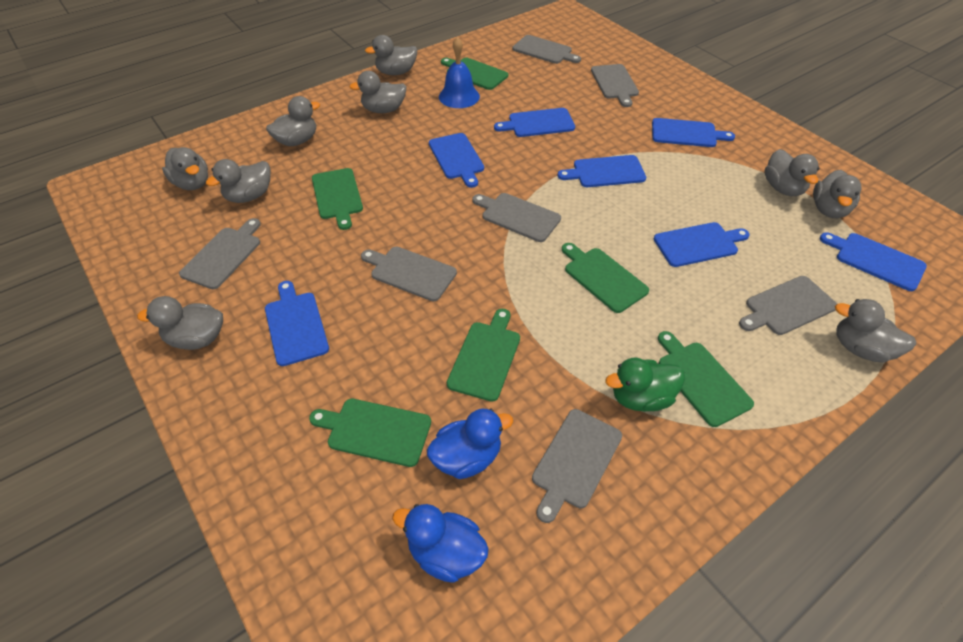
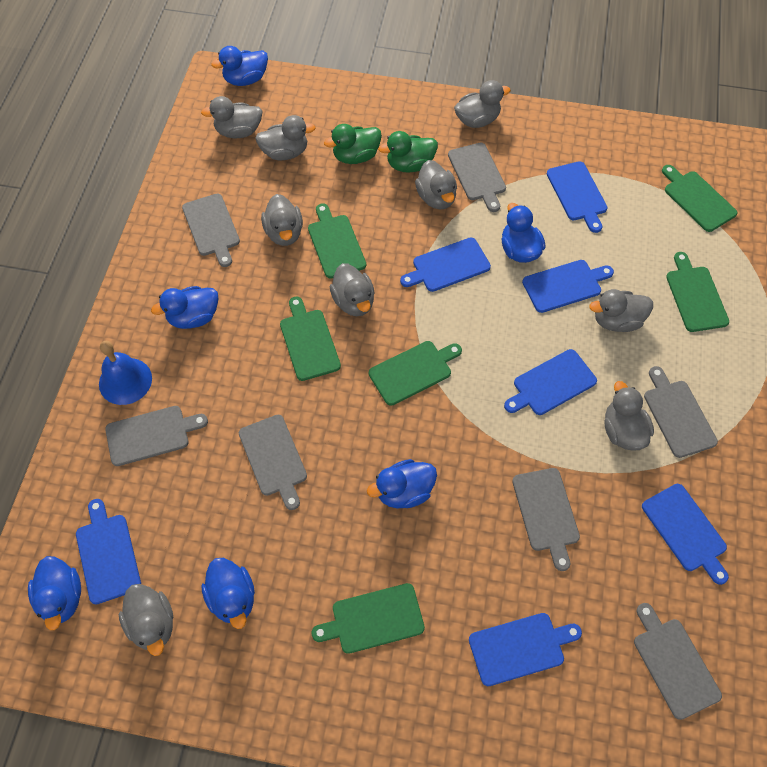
blue duck: 2 -> 6
green duck: 1 -> 2

